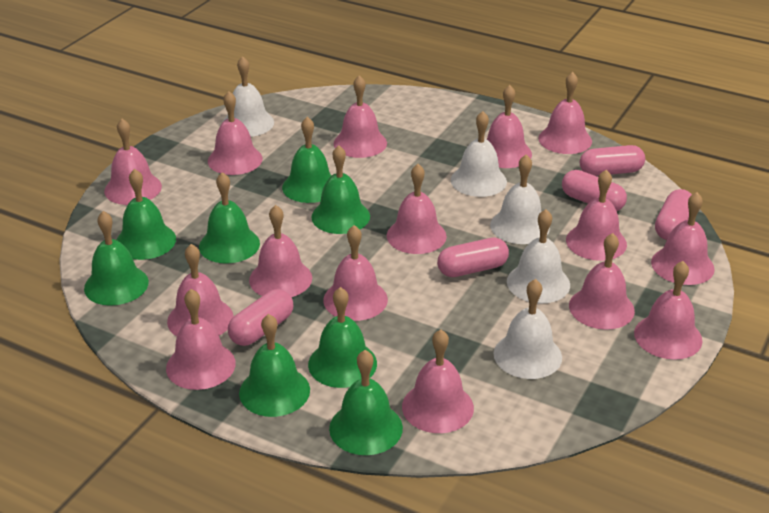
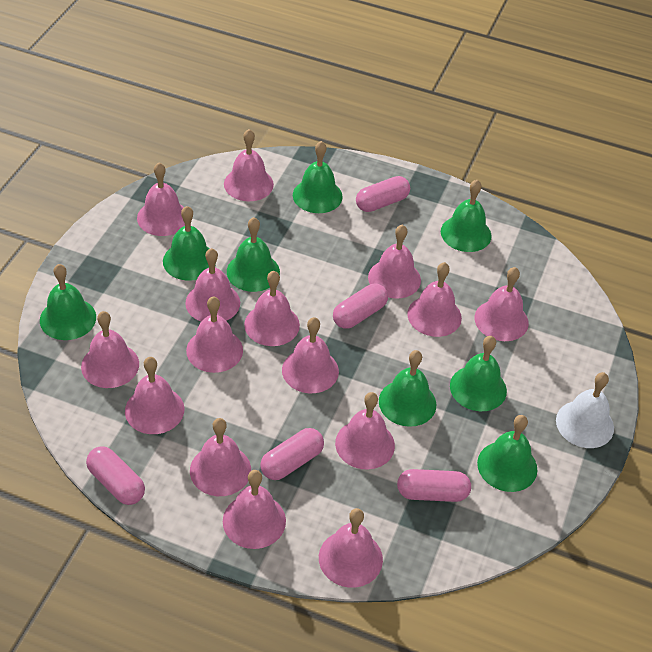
white bell: 5 -> 1

